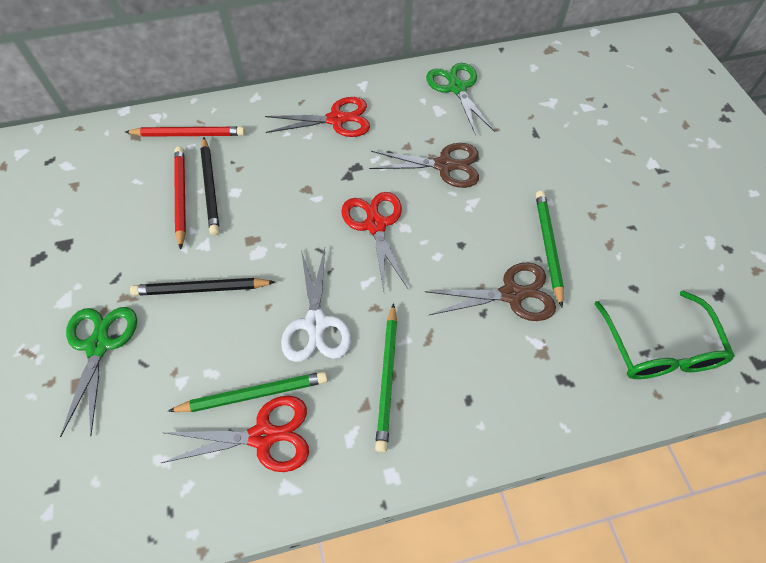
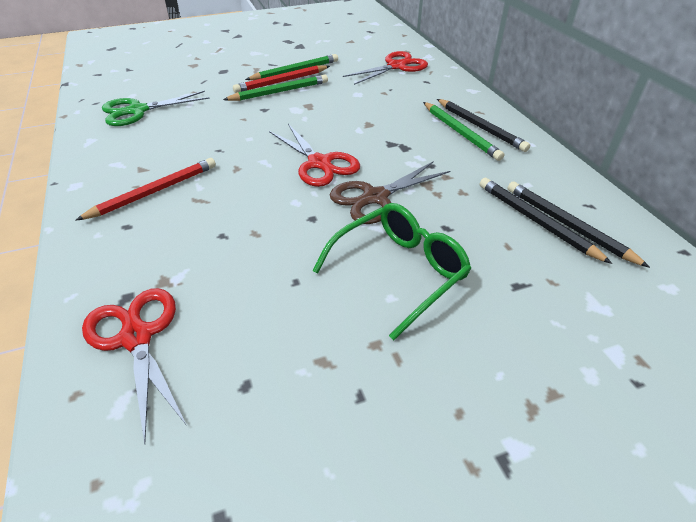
black pencil: 2 -> 3
brown scissors: 2 -> 1
green scissors: 2 -> 1
white scissors: 1 -> 0

